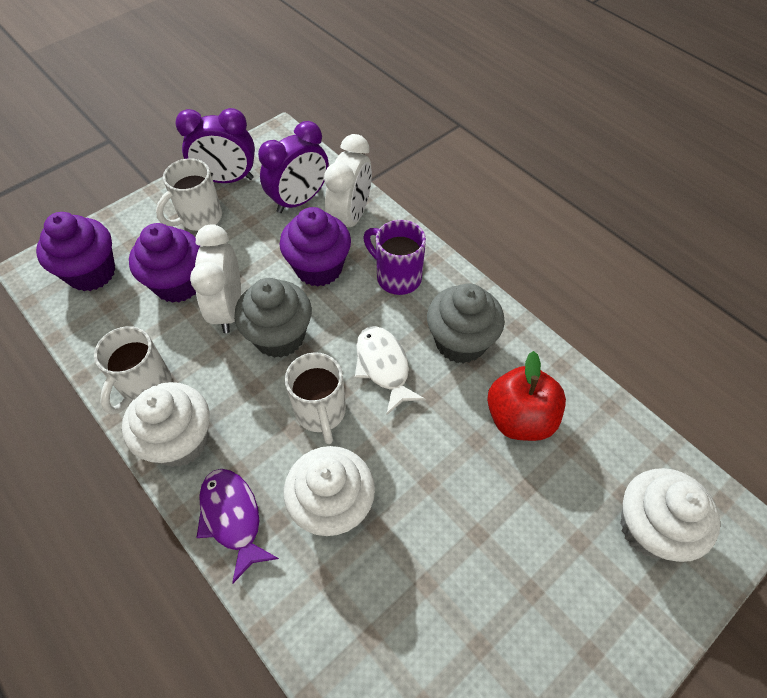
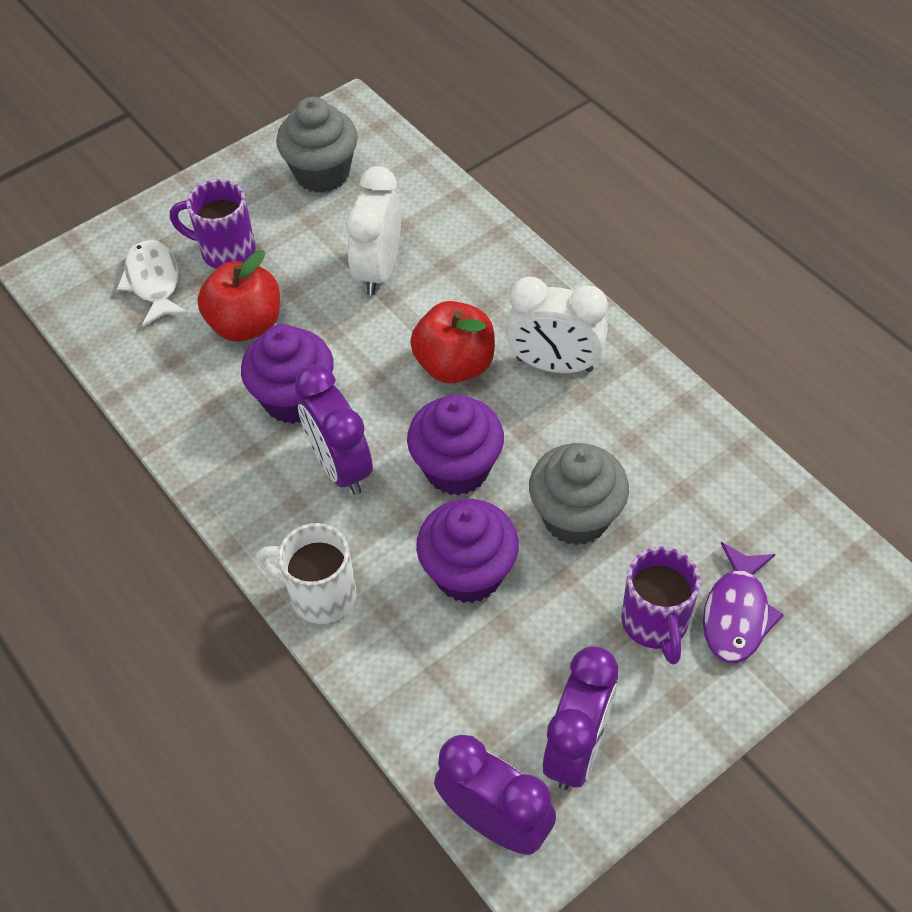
purple clock: 2 -> 3
purple mug: 1 -> 2
red apple: 1 -> 2
white cupcake: 3 -> 0
white mug: 3 -> 1

